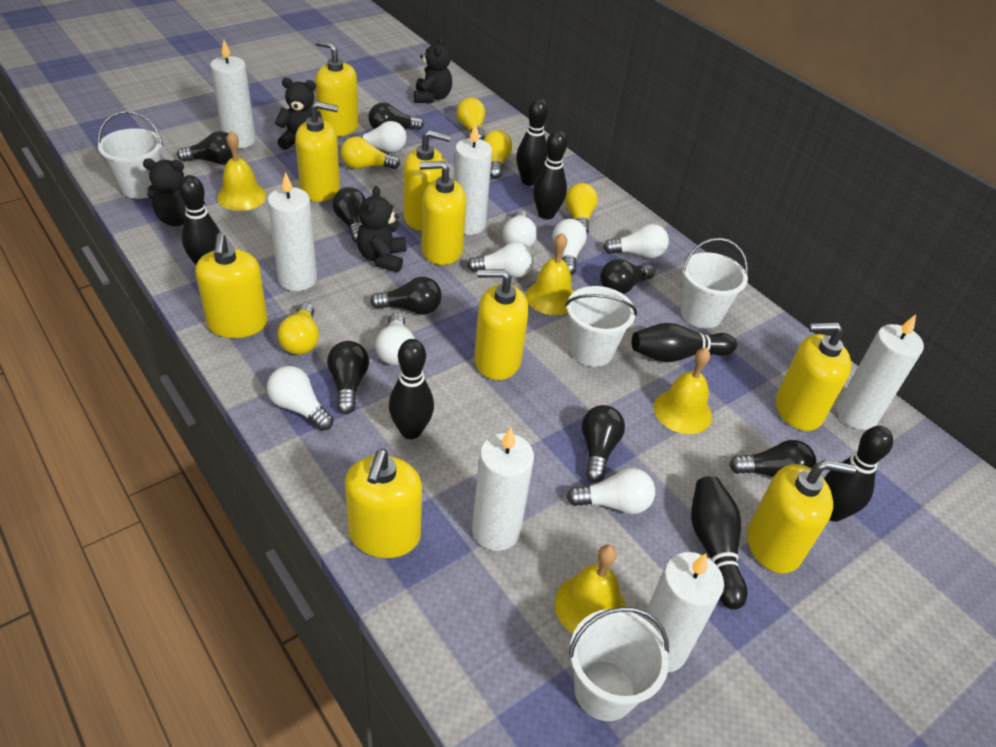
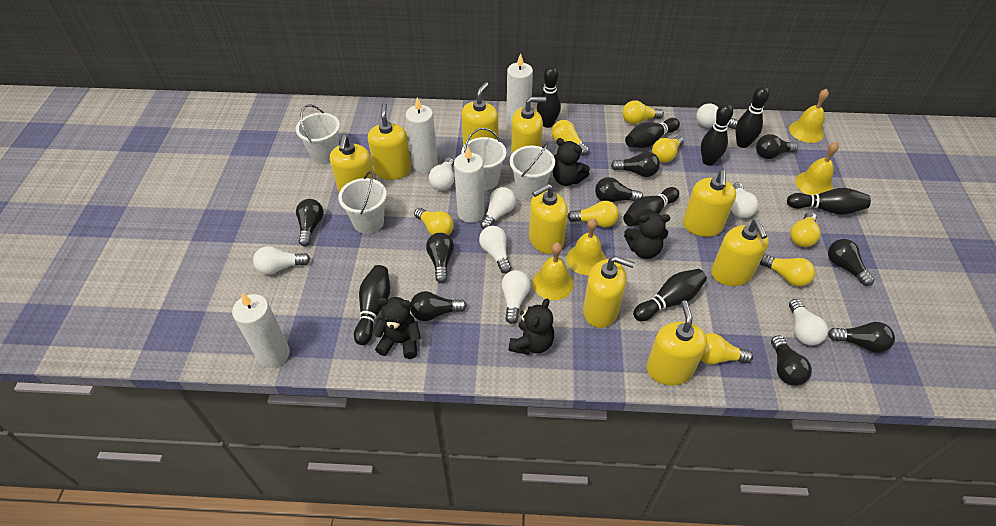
black bowling pin: 7 -> 8
black light bulb: 8 -> 9
white candle: 6 -> 4
yellow light bulb: 5 -> 8

